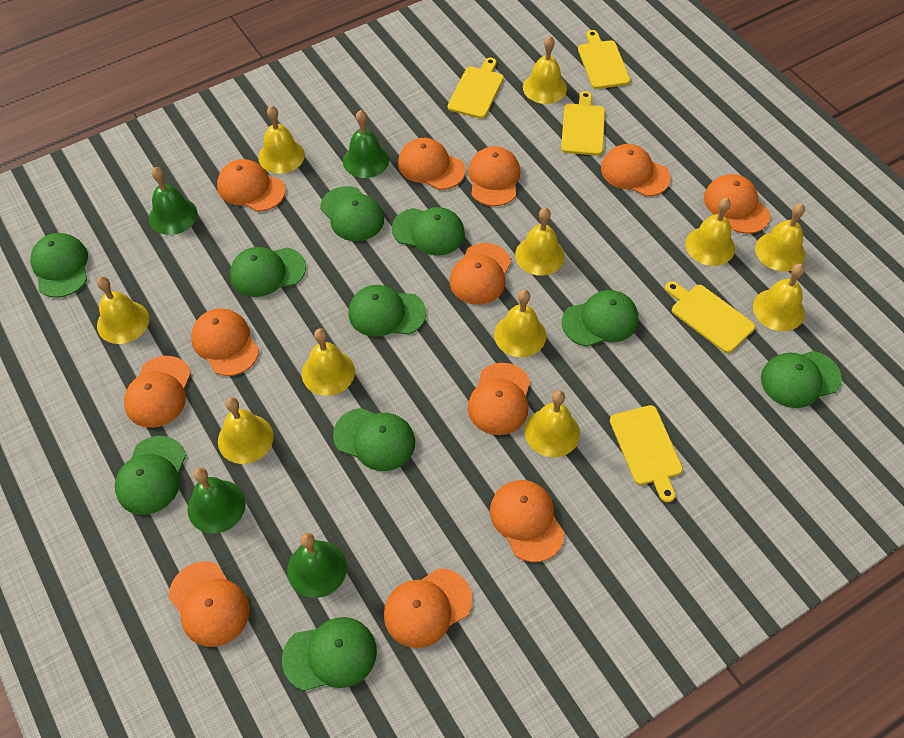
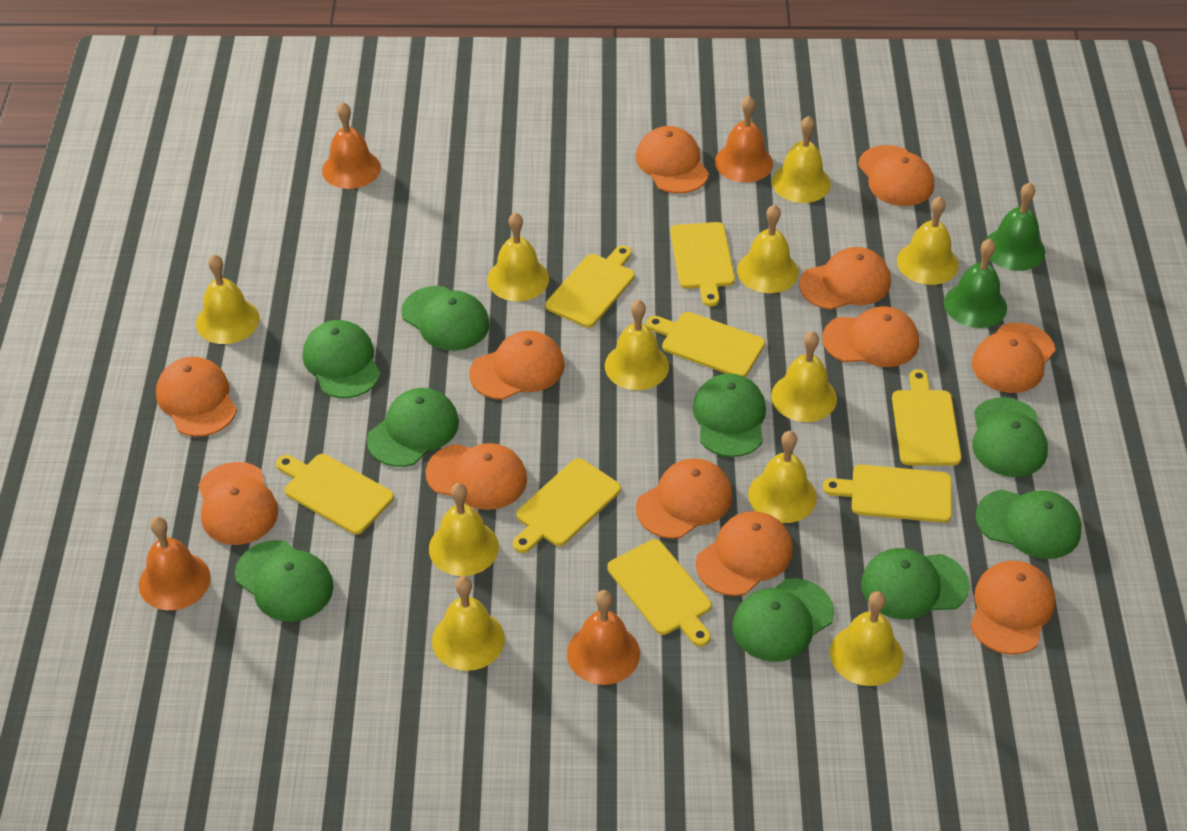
green bell: 4 -> 2
green cap: 10 -> 9
orange bell: 0 -> 4
yellow cutting board: 5 -> 8

